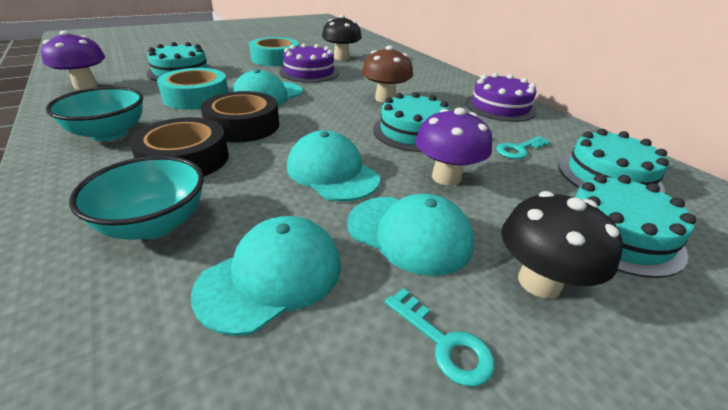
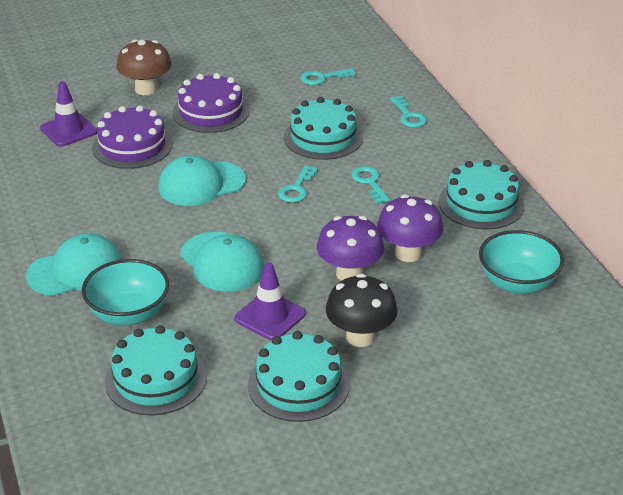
black mushroom: 2 -> 1
black tape: 2 -> 0
purple traffic cone: 0 -> 2
turquoise cap: 4 -> 3
turquoise key: 2 -> 4
turquoise tape: 2 -> 0

